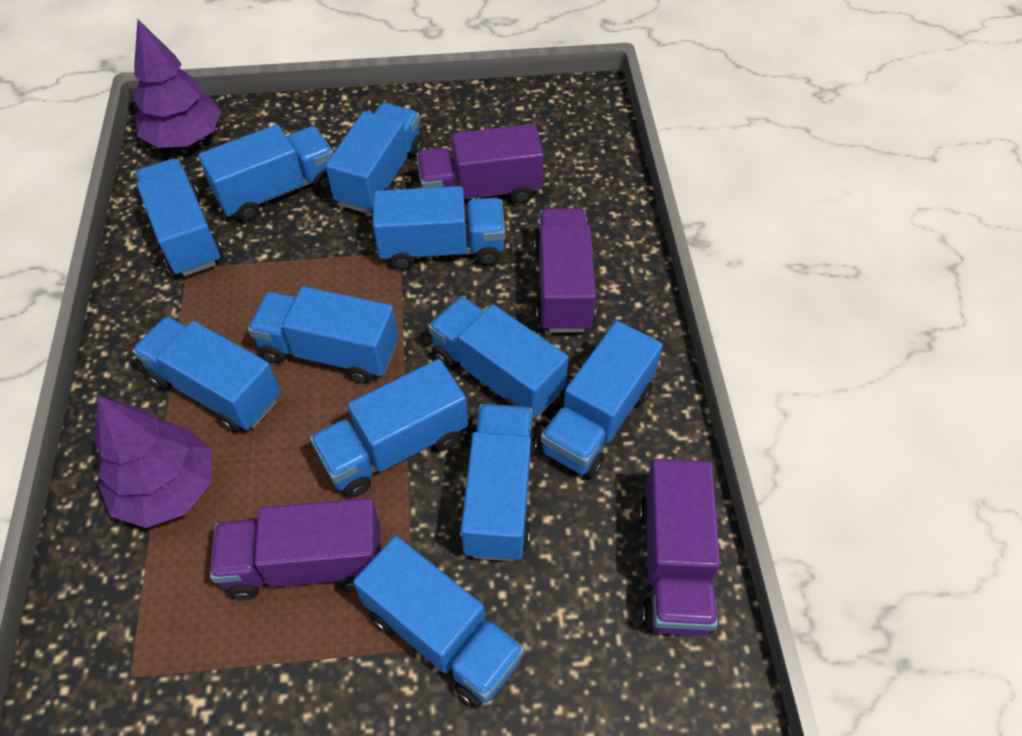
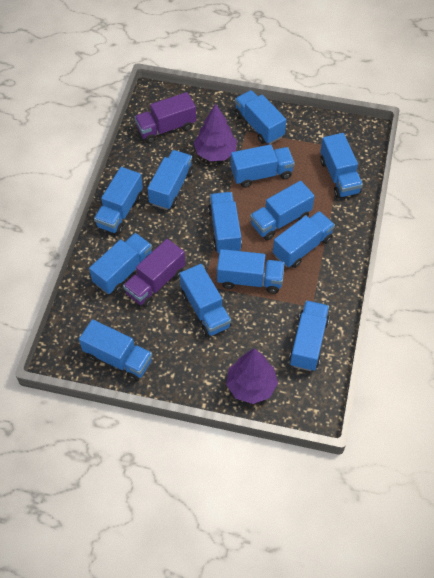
blue truck: 11 -> 13
purple truck: 4 -> 2

